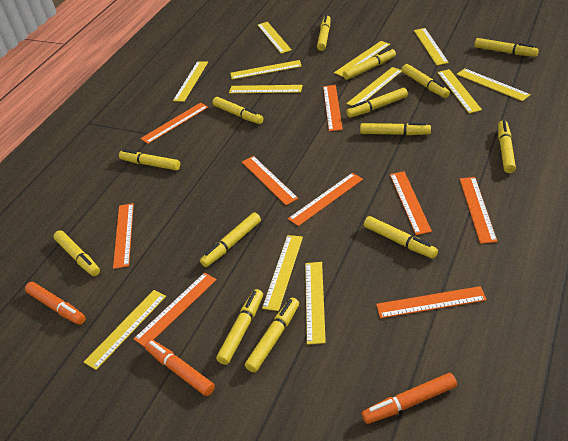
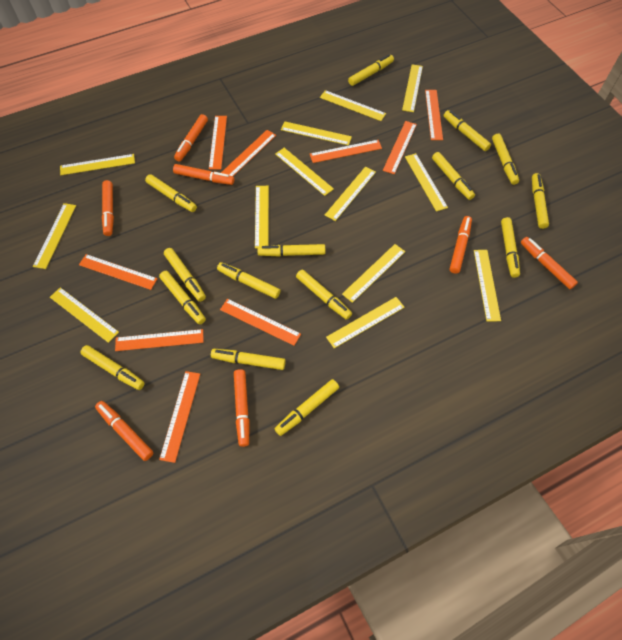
orange marker: 3 -> 7
yellow marker: 14 -> 15
yellow ruler: 12 -> 13

